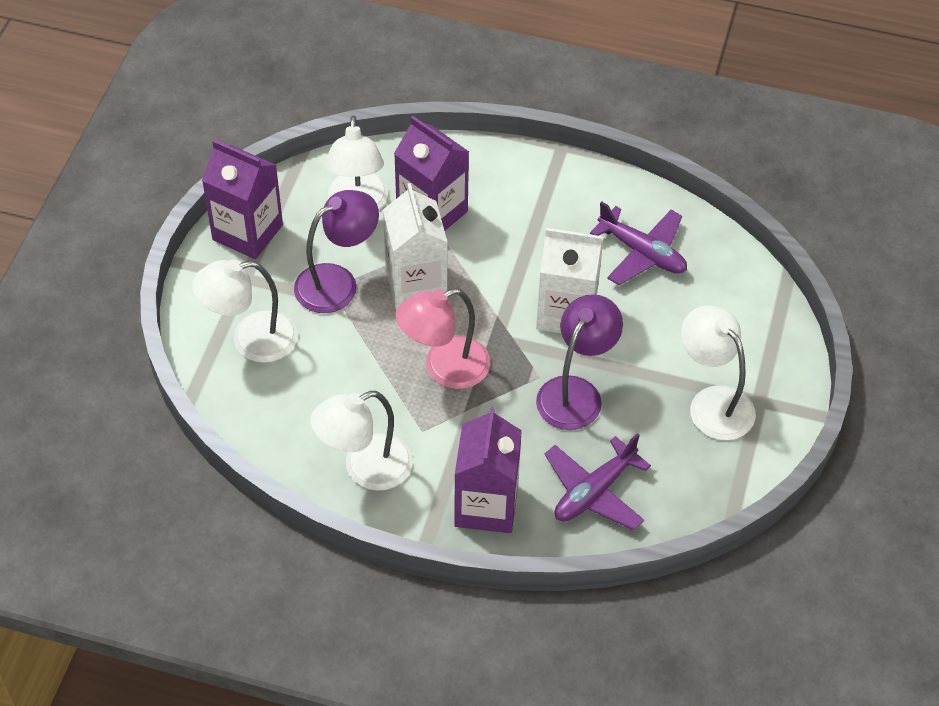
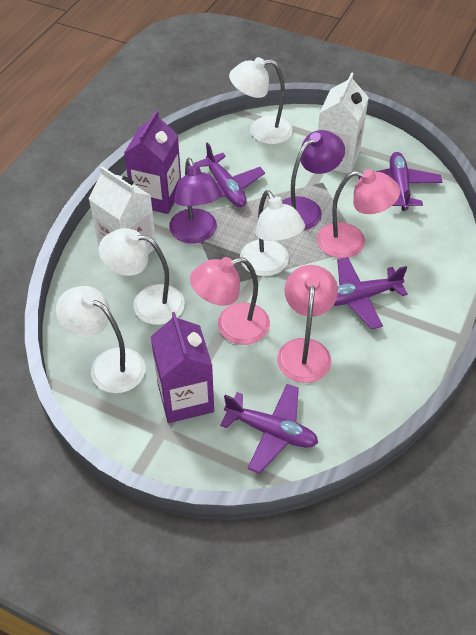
pink lamp: 1 -> 3
purple carton: 3 -> 2
purple plane: 2 -> 4

